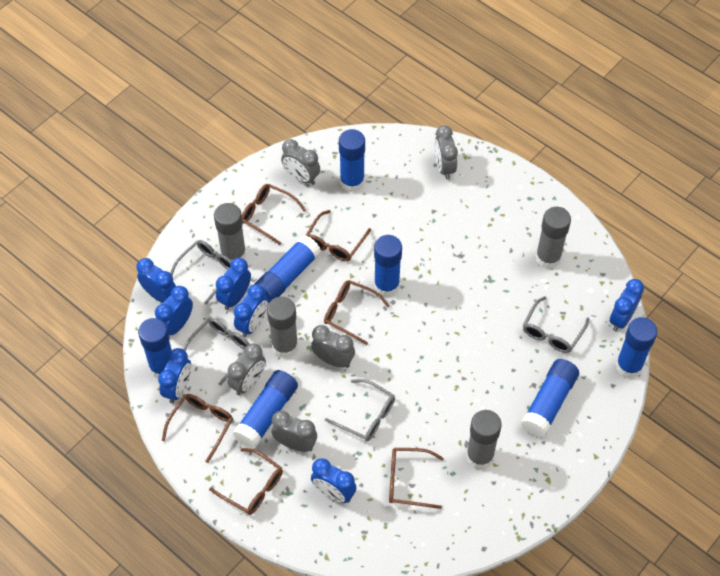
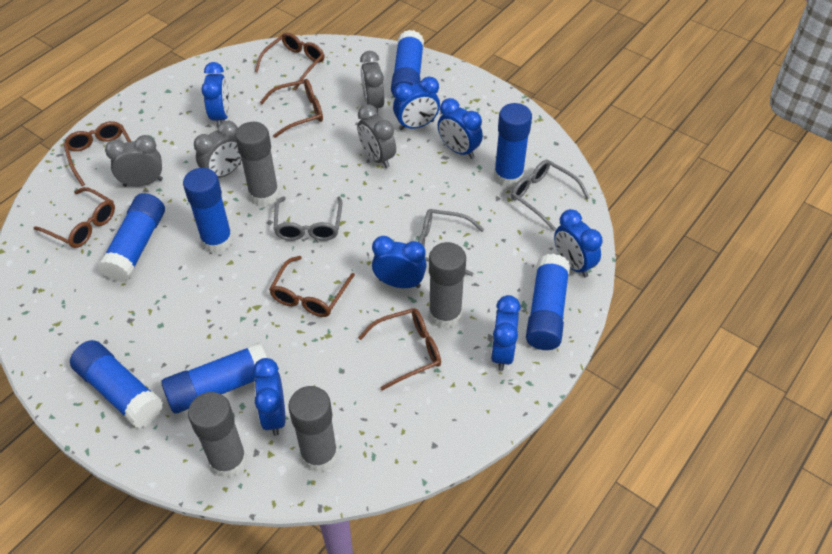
grey clock: 5 -> 4
grey glasses: 4 -> 3

